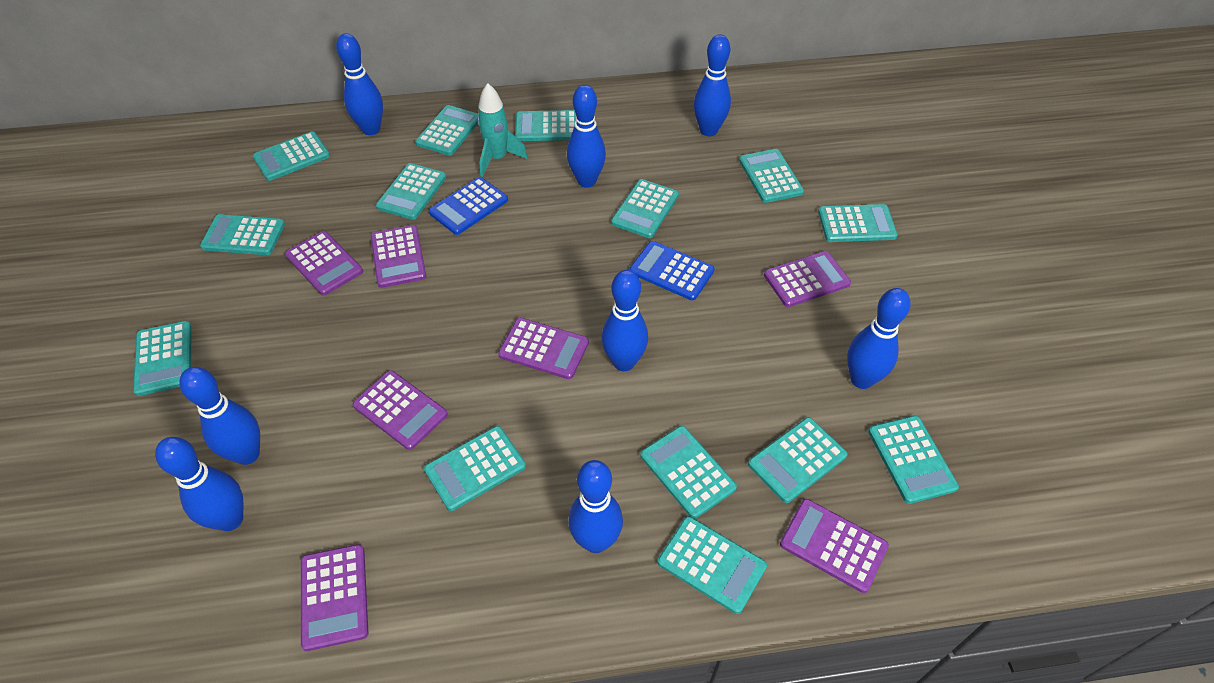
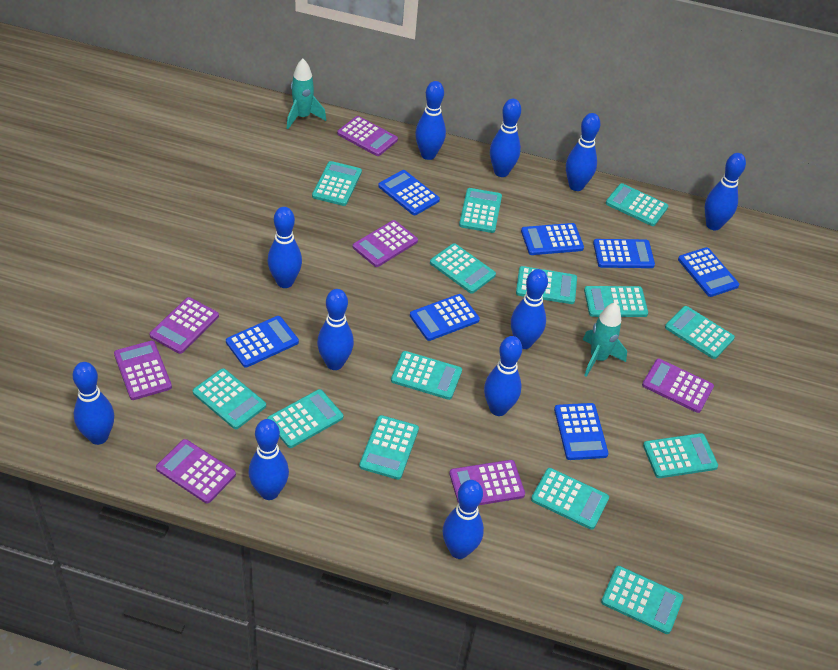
blue bowling pin: 8 -> 11
blue calculator: 2 -> 7
turquoise rocket: 1 -> 2

